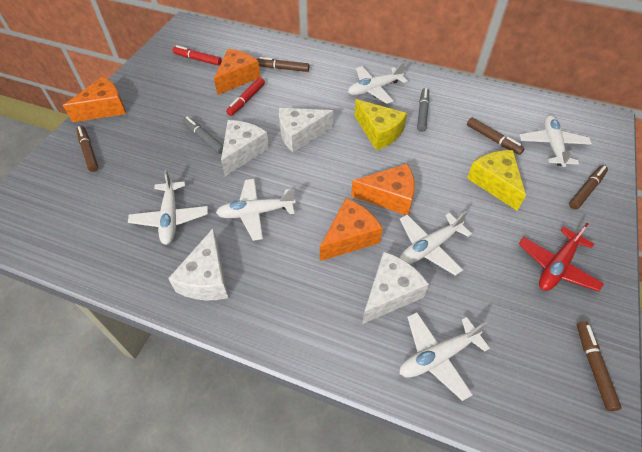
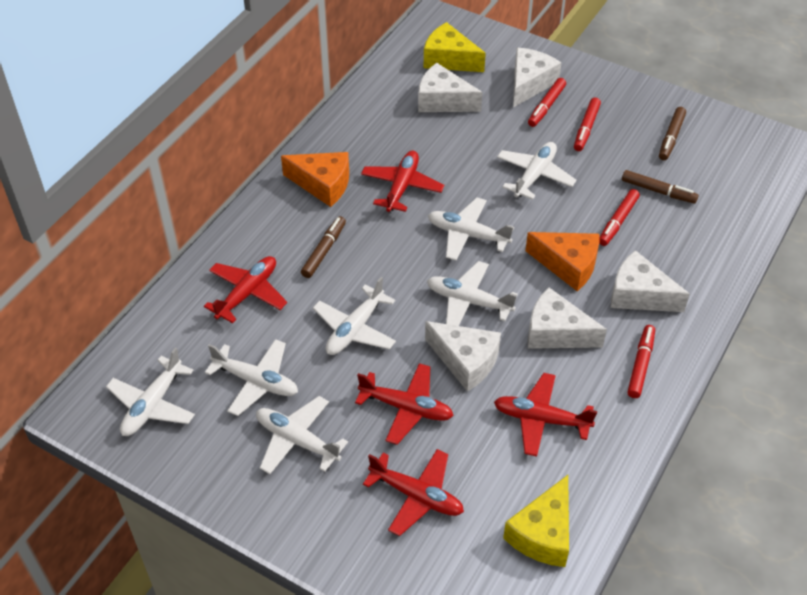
brown marker: 5 -> 3
grey marker: 2 -> 0
orange cheese: 4 -> 2
red marker: 2 -> 4
red plane: 1 -> 5
white cheese: 4 -> 5
white plane: 6 -> 7

